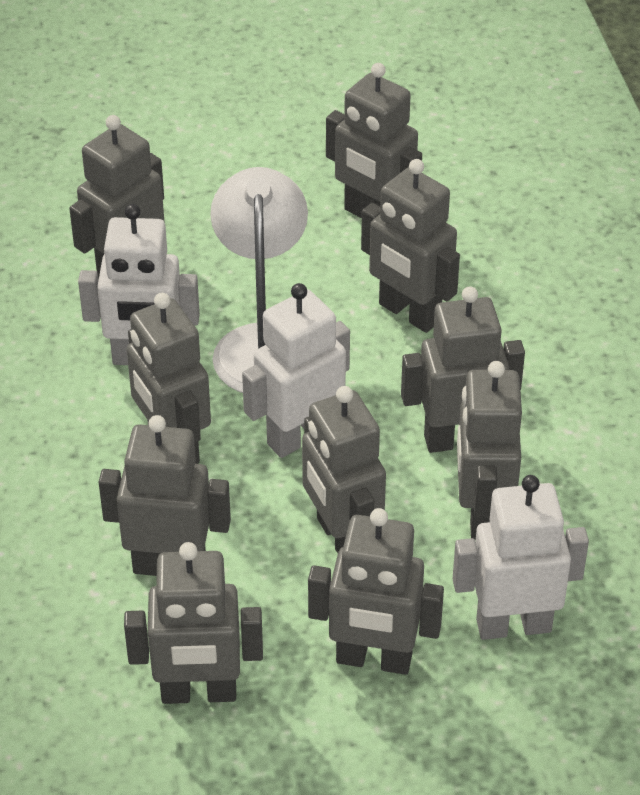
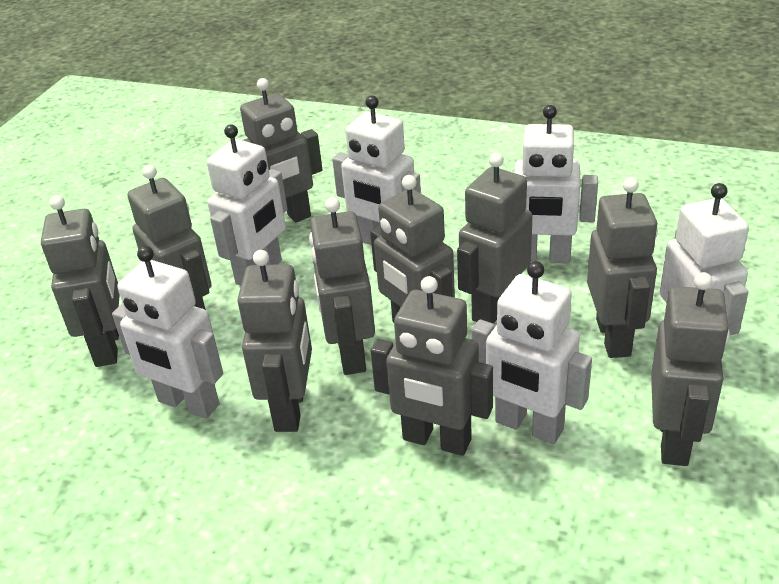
white lamp: 1 -> 0
white robot: 3 -> 6

